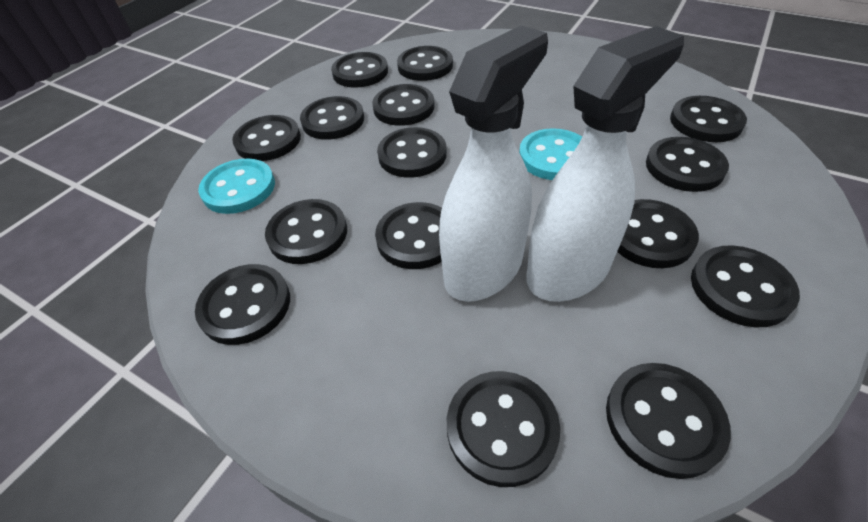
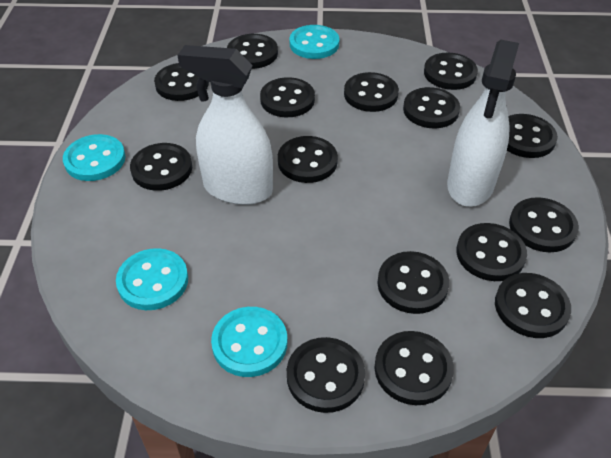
turquoise button: 2 -> 4

